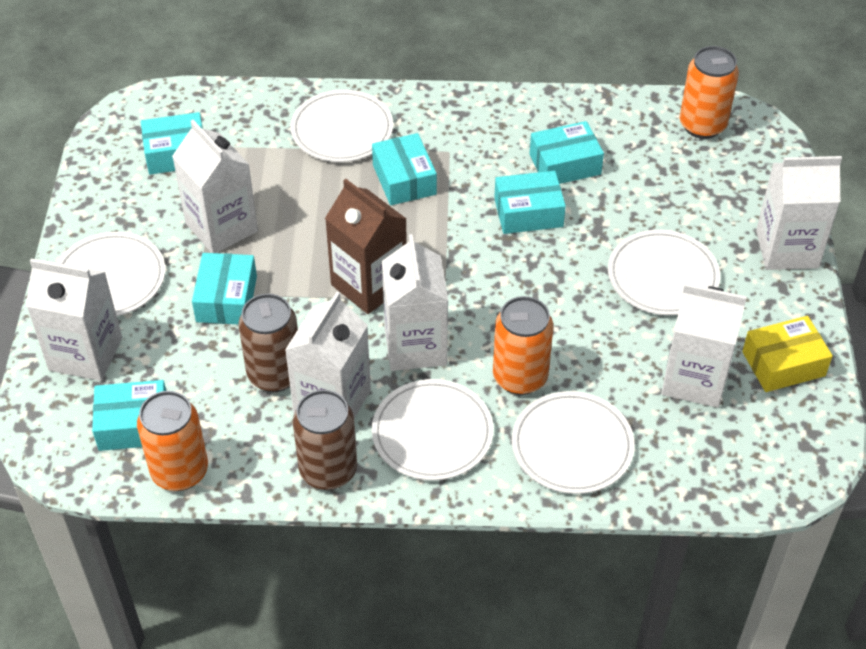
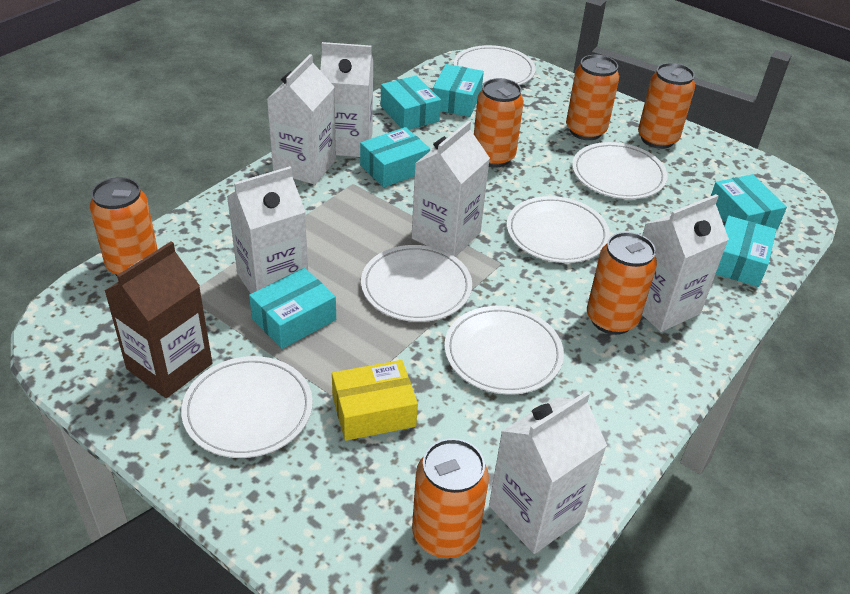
brown can: 2 -> 0
orange can: 3 -> 6
white plate: 5 -> 6

